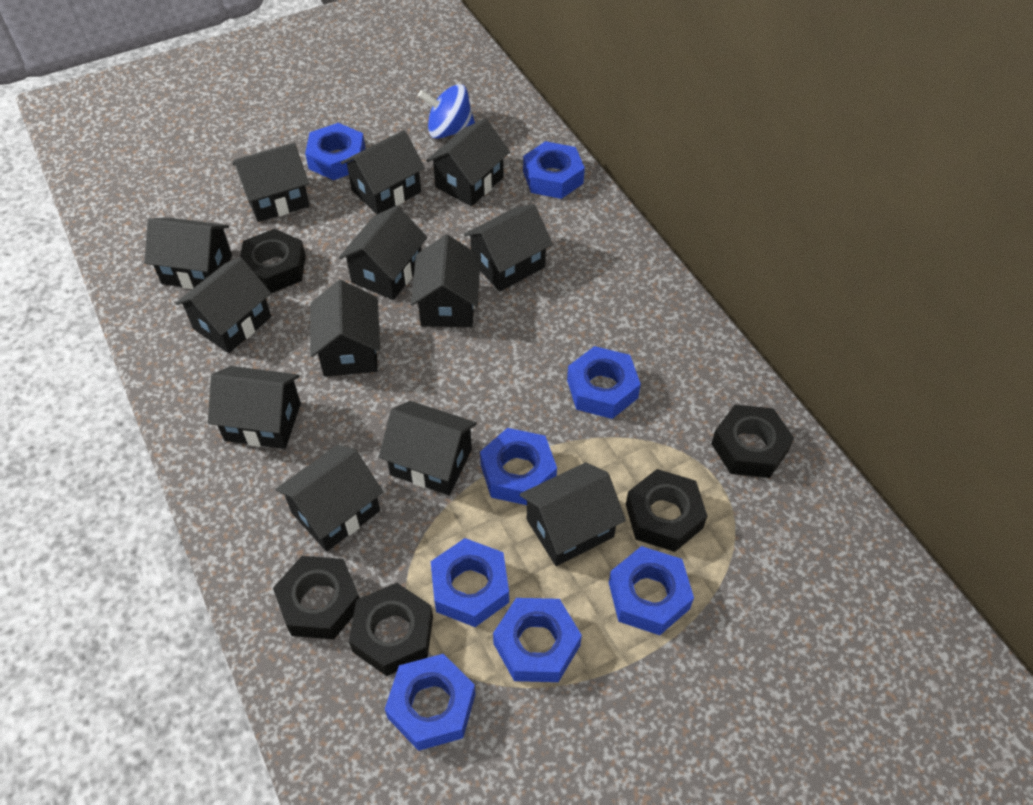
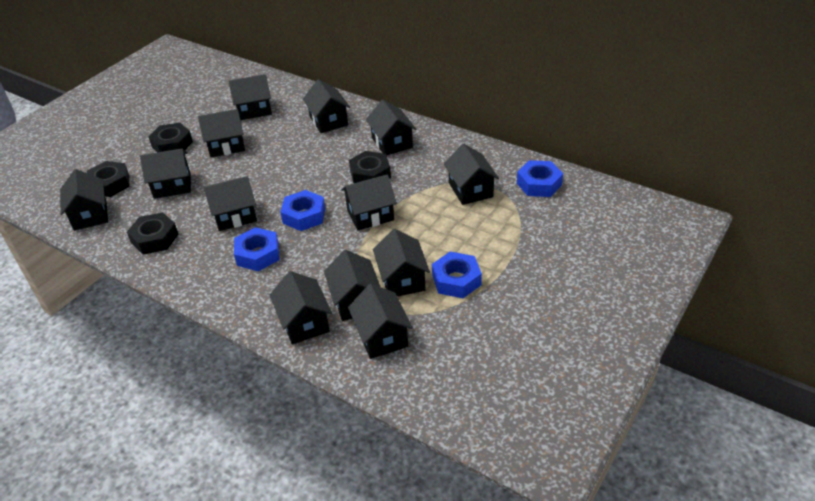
black nut: 5 -> 4
blue nut: 8 -> 4
blue spinning top: 1 -> 0

